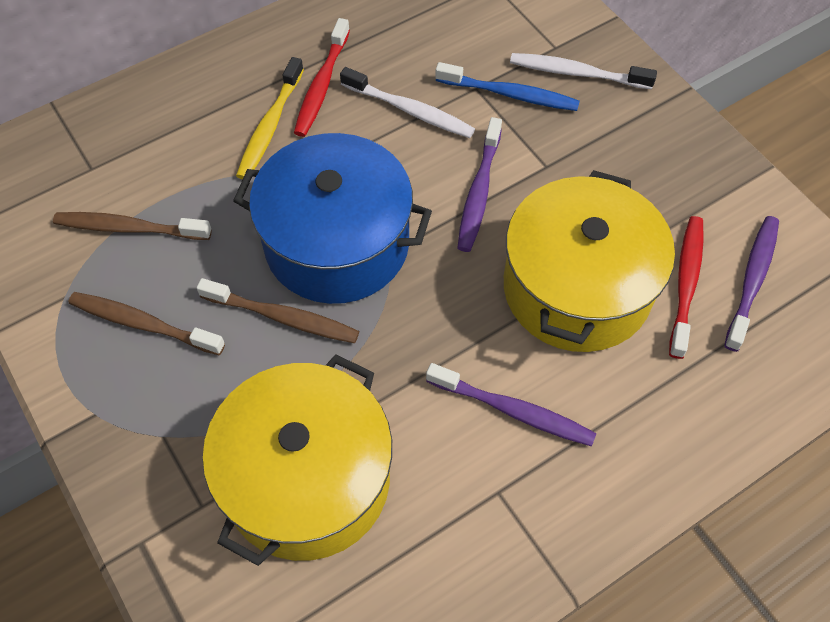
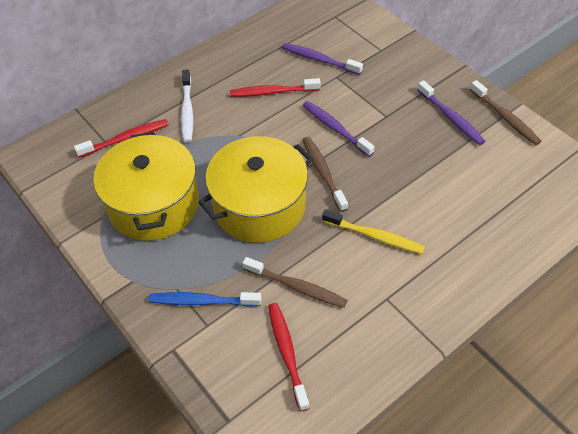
blue pot: 1 -> 0
red toothbrush: 2 -> 3
white toothbrush: 2 -> 1

